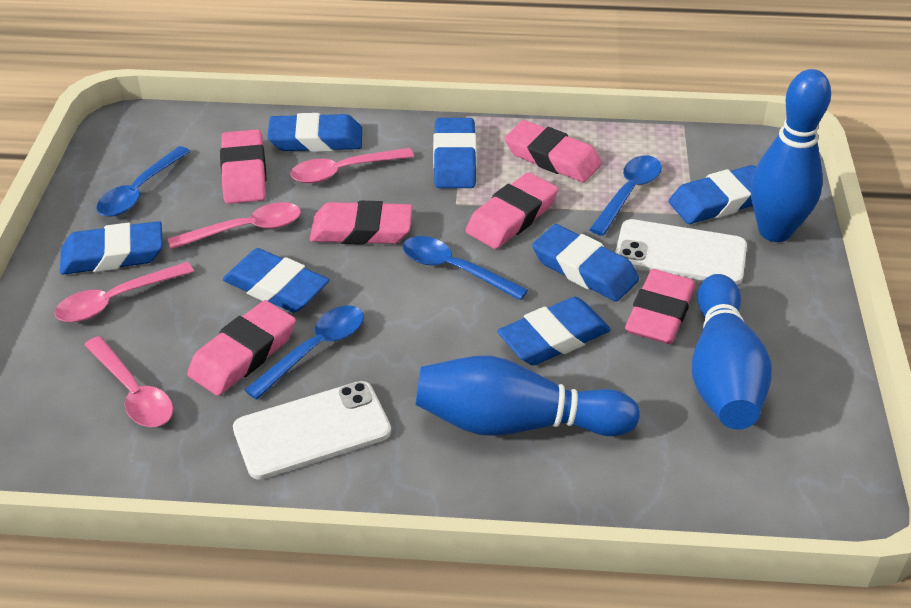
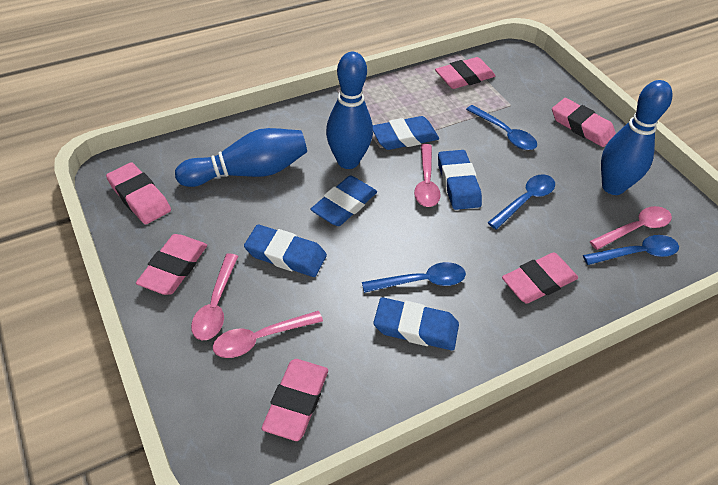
blue eraser: 7 -> 5
white phone: 2 -> 0

